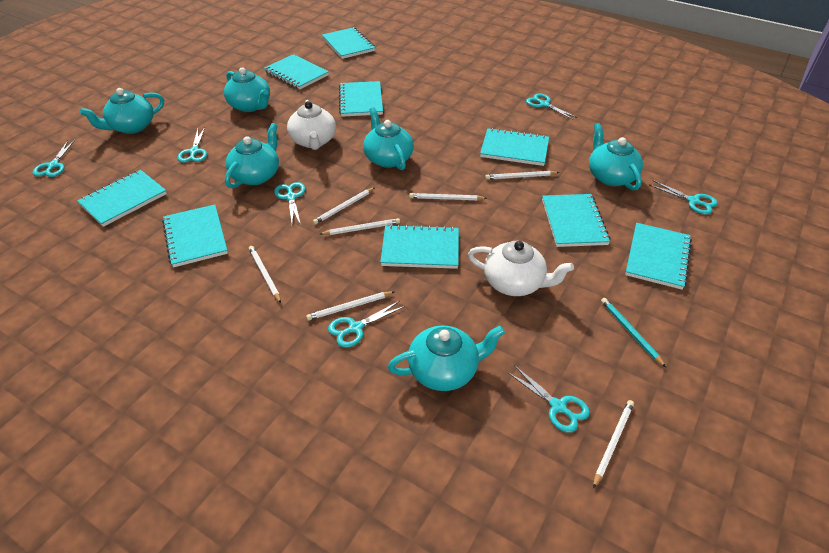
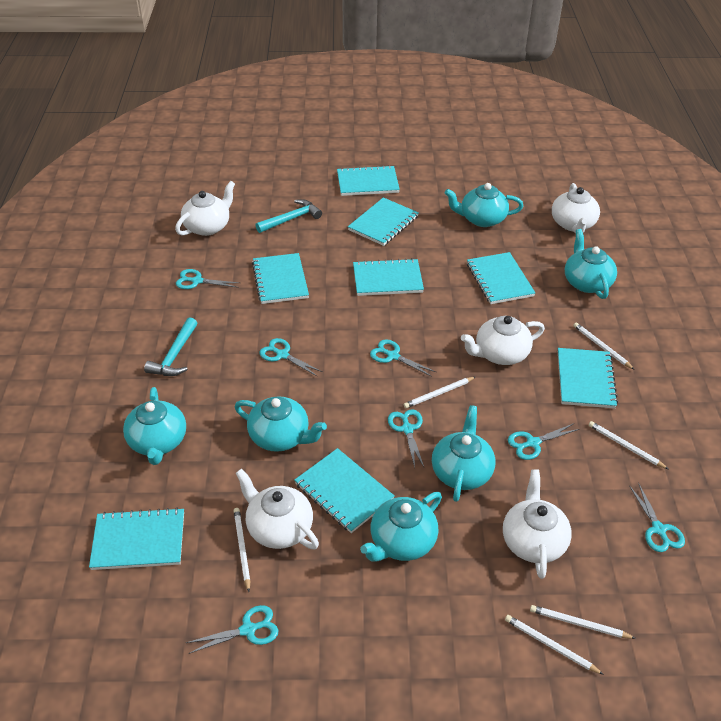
turquoise hammer: 0 -> 2
turquoise notebook: 9 -> 8
turquoise pencil: 1 -> 0
white pencil: 7 -> 6
white teapot: 2 -> 5

